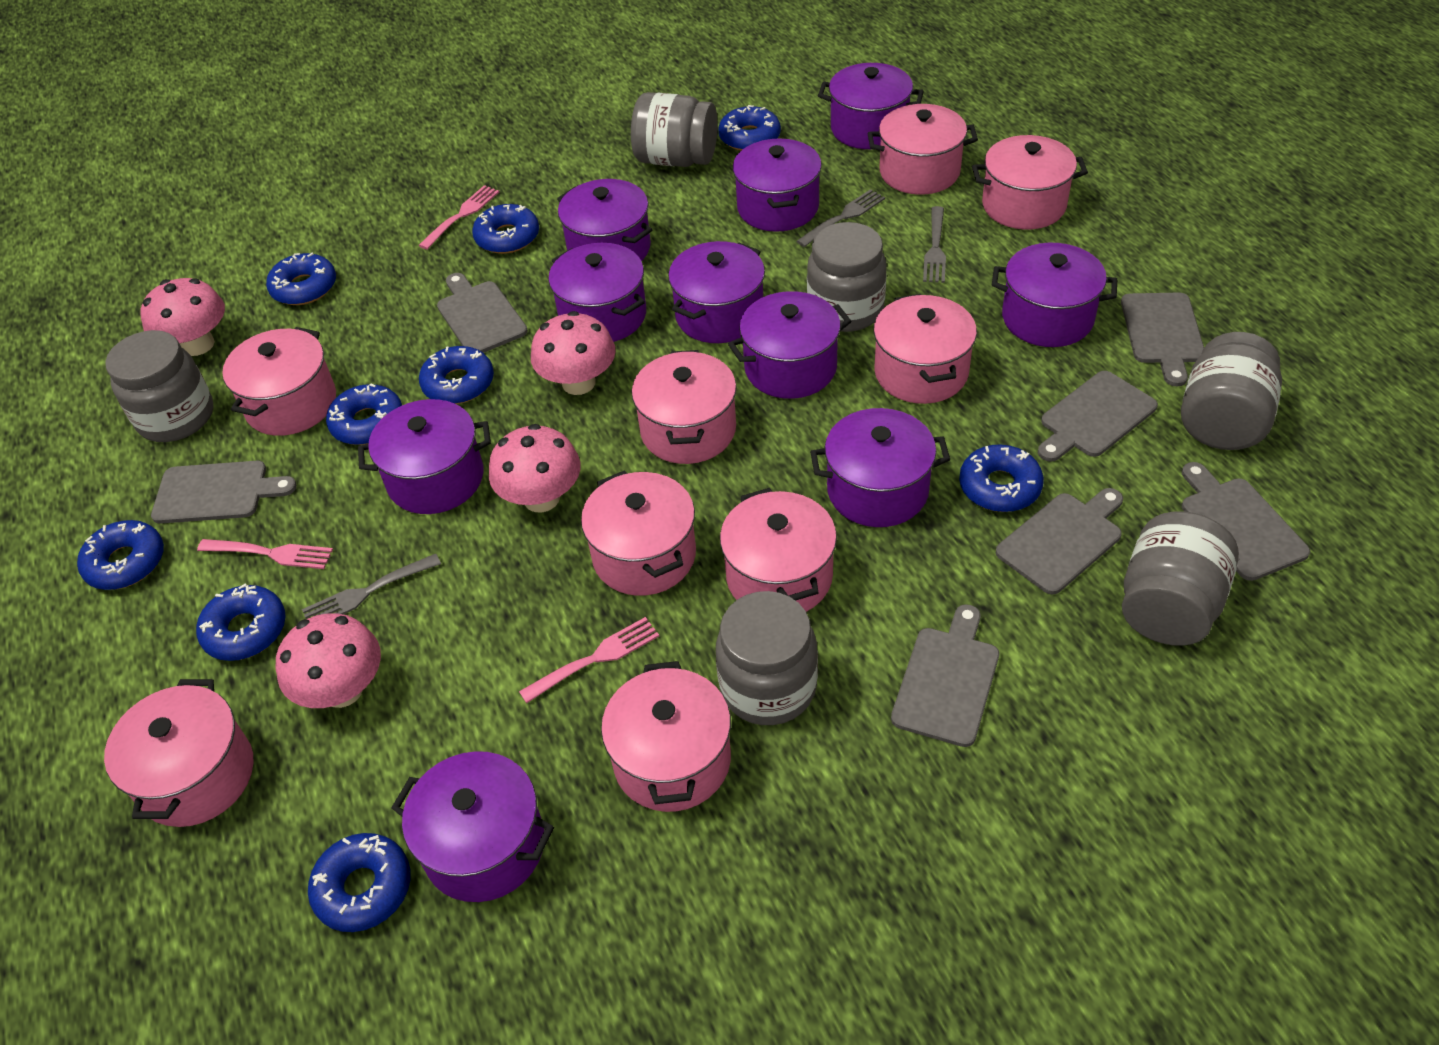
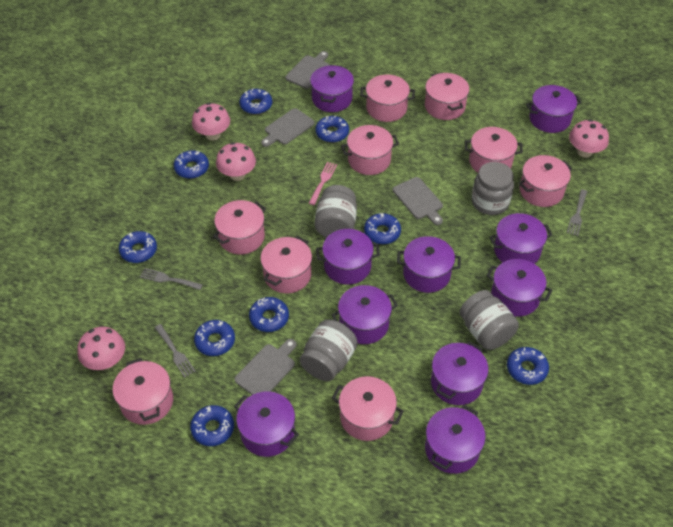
grey cutting board: 7 -> 4
grey jar: 6 -> 4
pink fork: 3 -> 1

